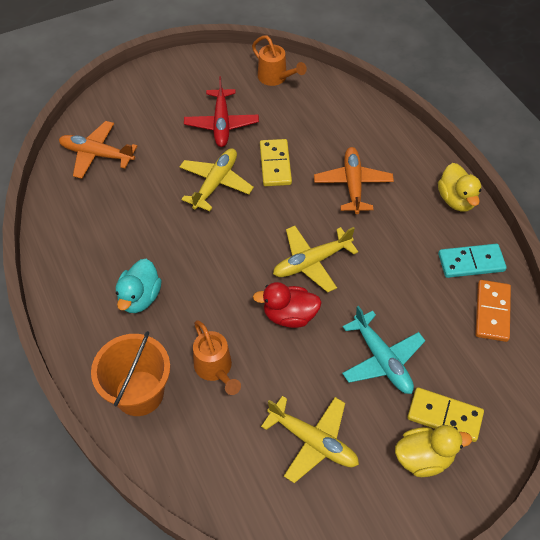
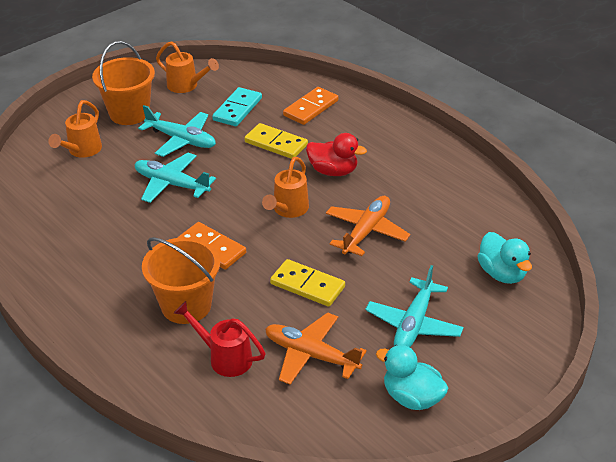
orange bucket: 1 -> 2
orange domino: 1 -> 2
orange watering can: 2 -> 3
red plane: 1 -> 0
red watering can: 0 -> 1
turquoise duck: 1 -> 2
turquoise plane: 1 -> 3
yellow duck: 2 -> 0
yellow plane: 3 -> 0

